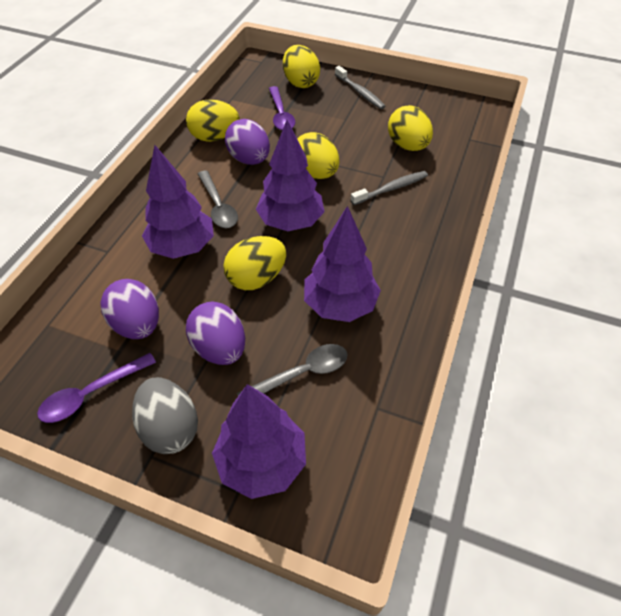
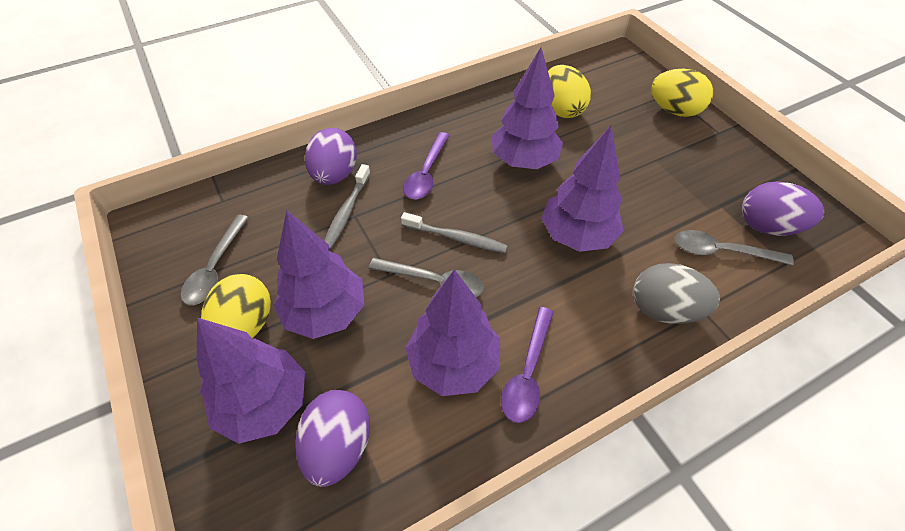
grey spoon: 2 -> 3
purple tree: 4 -> 5
yellow egg: 5 -> 3

